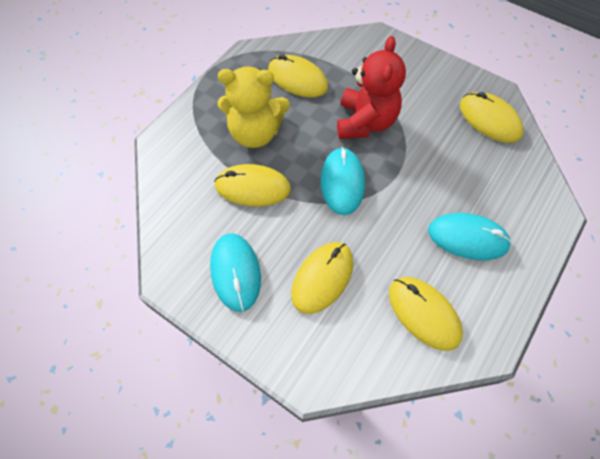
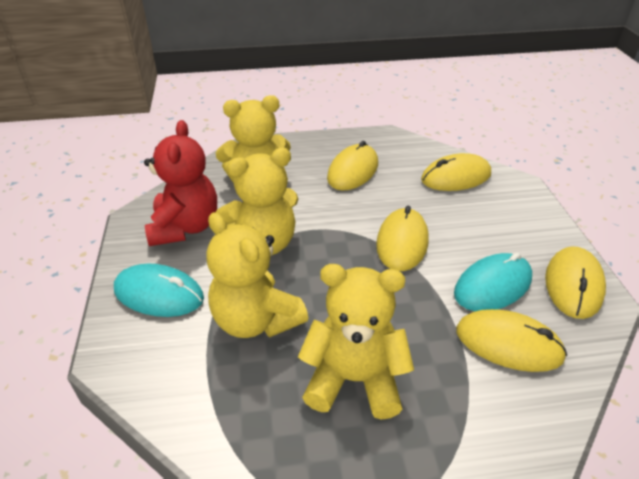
turquoise mouse: 3 -> 2
yellow teddy bear: 1 -> 4

